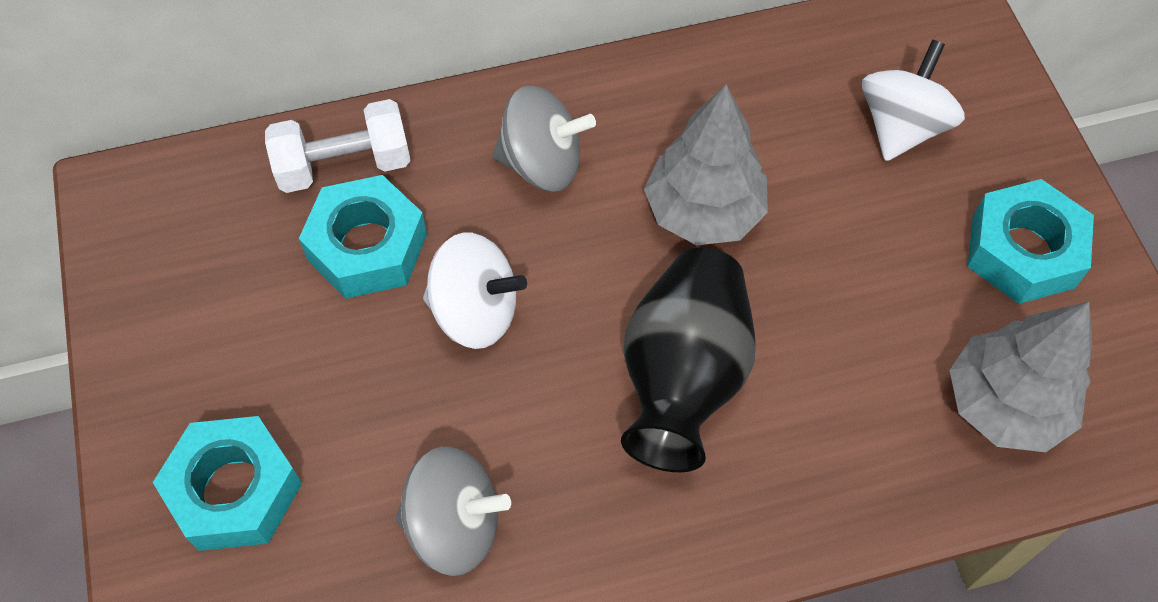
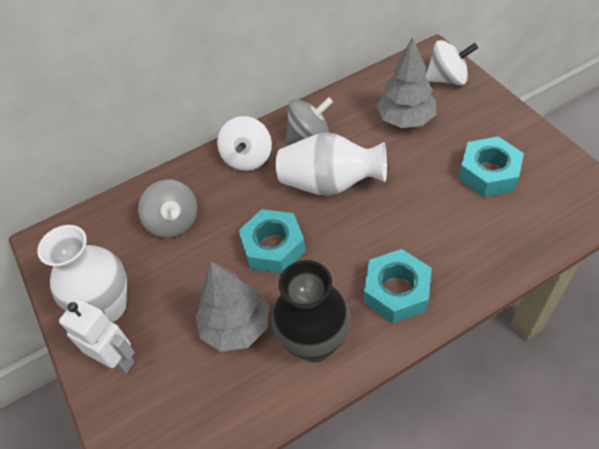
white dumbbell: 1 -> 0
white robot: 0 -> 1
white vase: 0 -> 2

